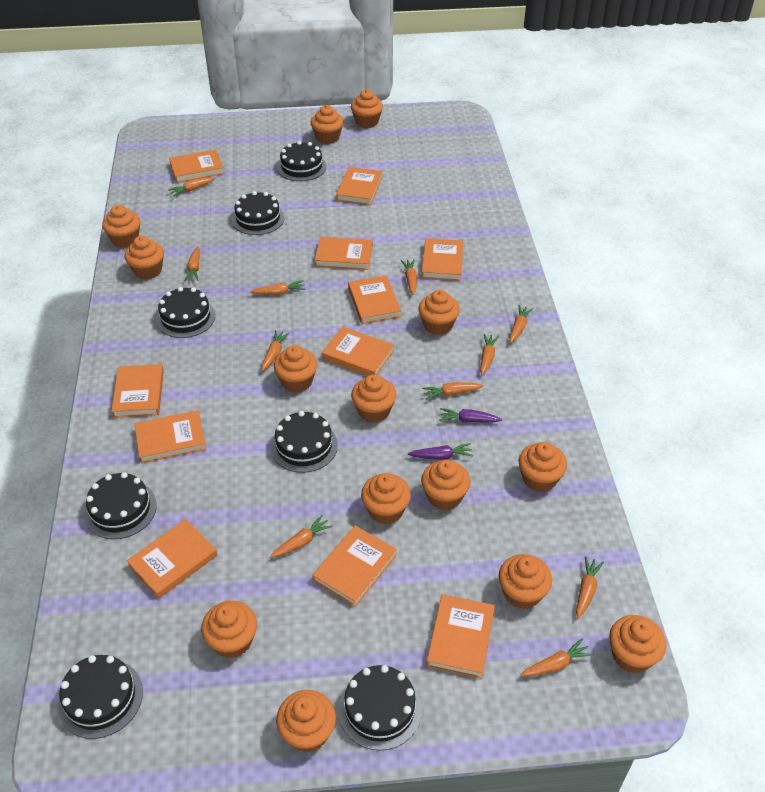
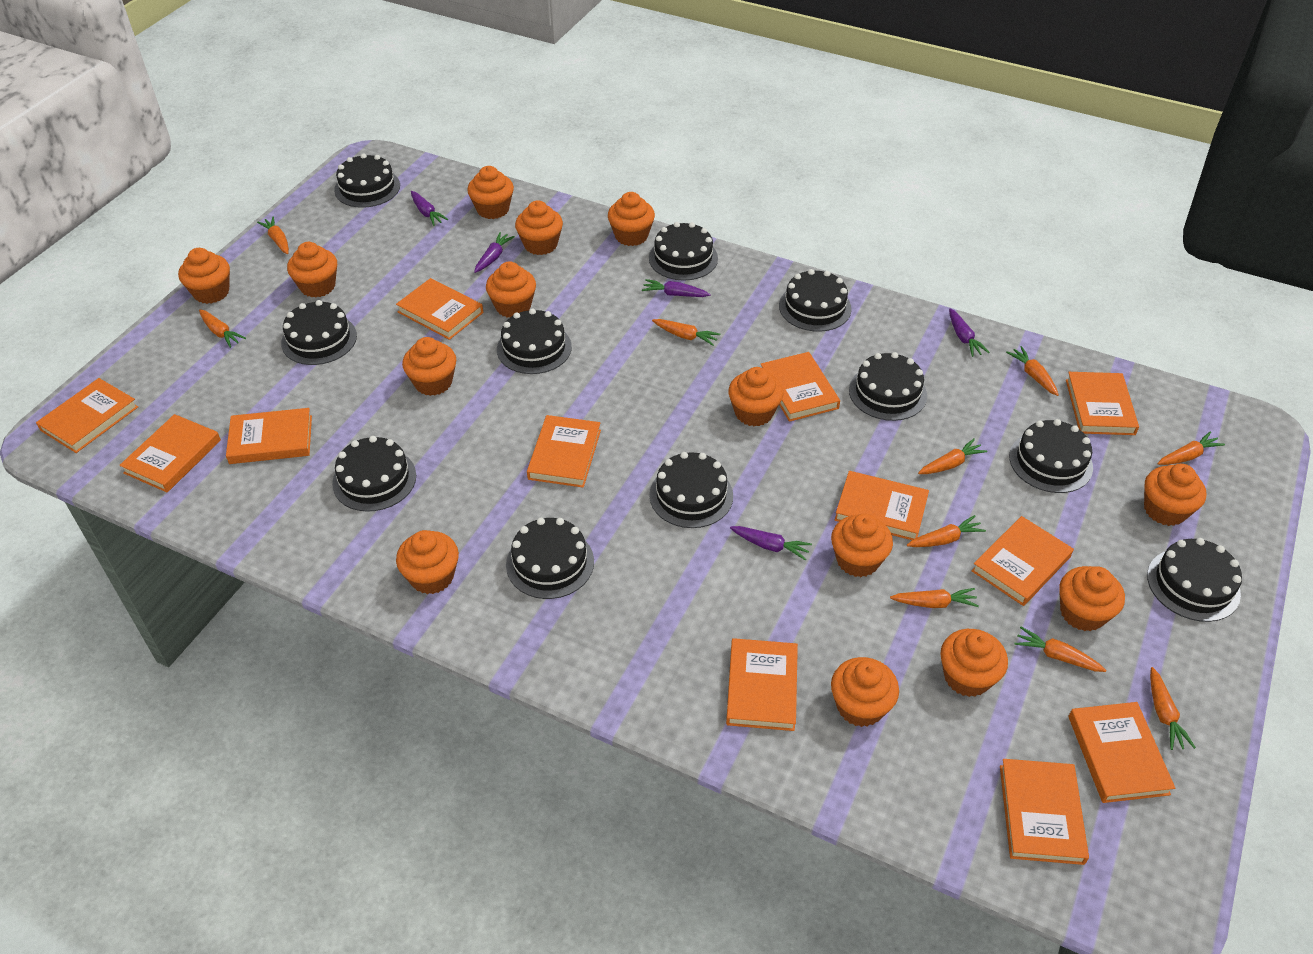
black cake: 7 -> 11
orange book: 11 -> 12
orange carrot: 11 -> 10
purple carrot: 2 -> 5

